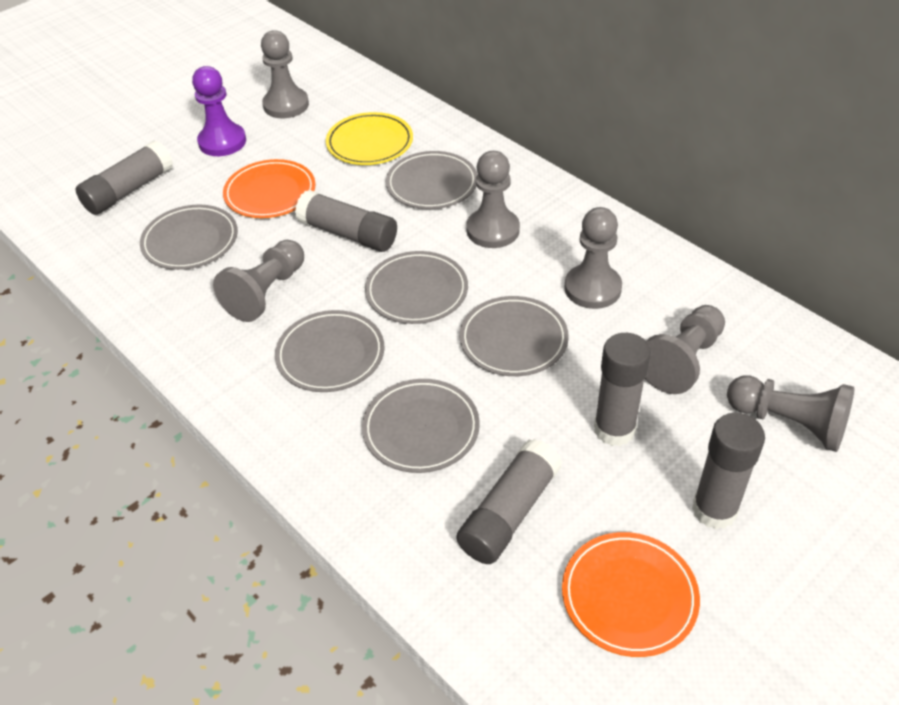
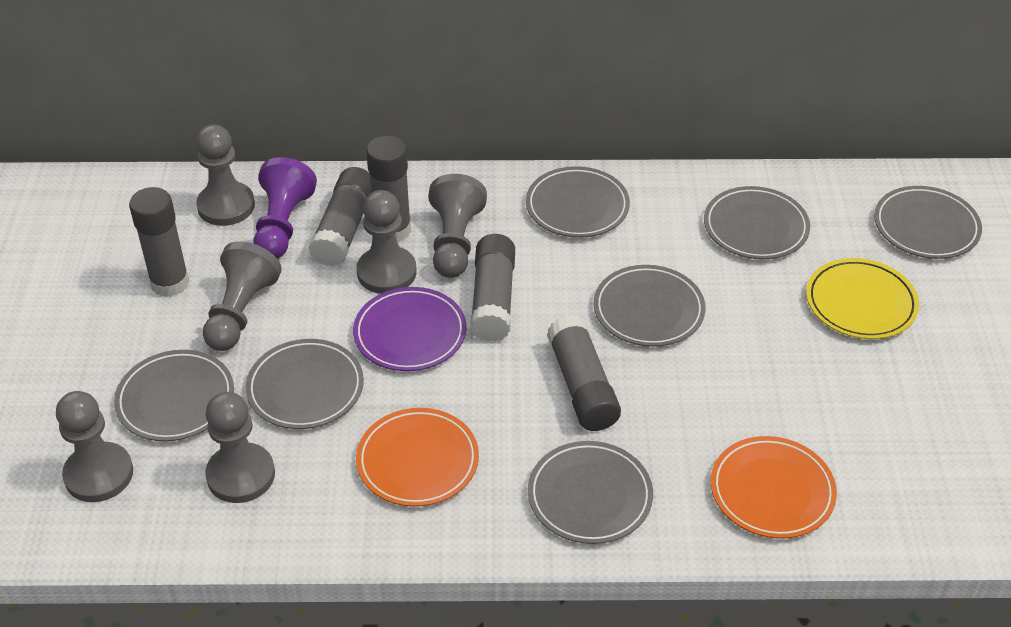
grey plate: 6 -> 7
purple plate: 0 -> 1

